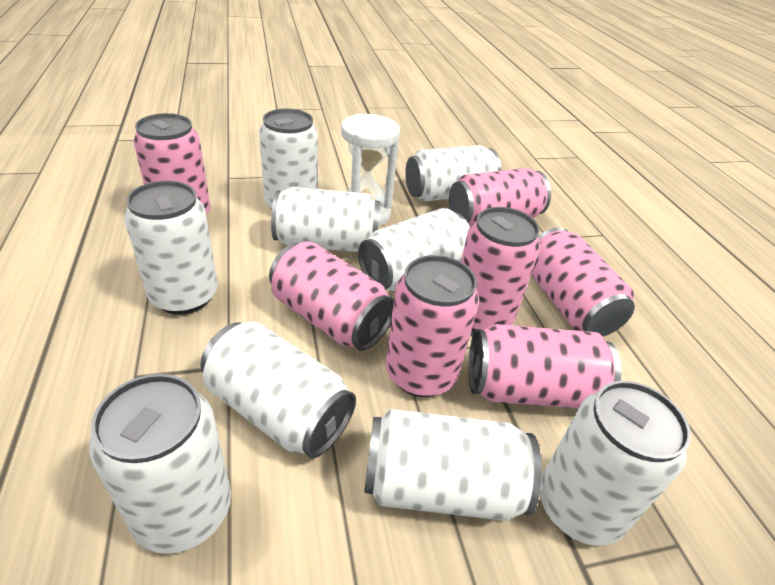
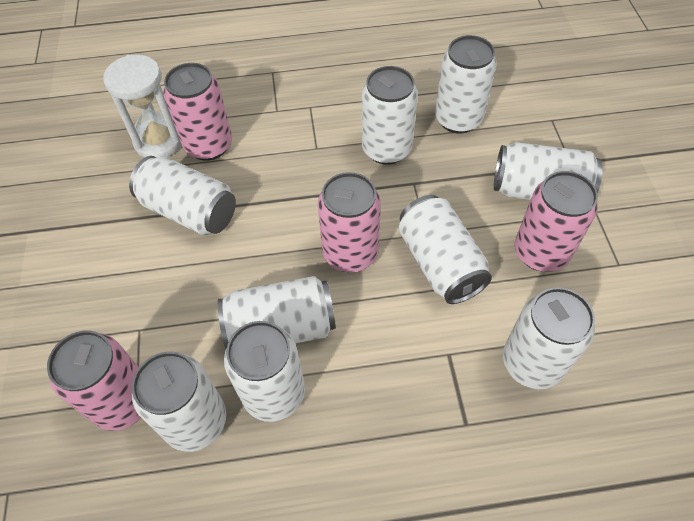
pink can: 7 -> 4

